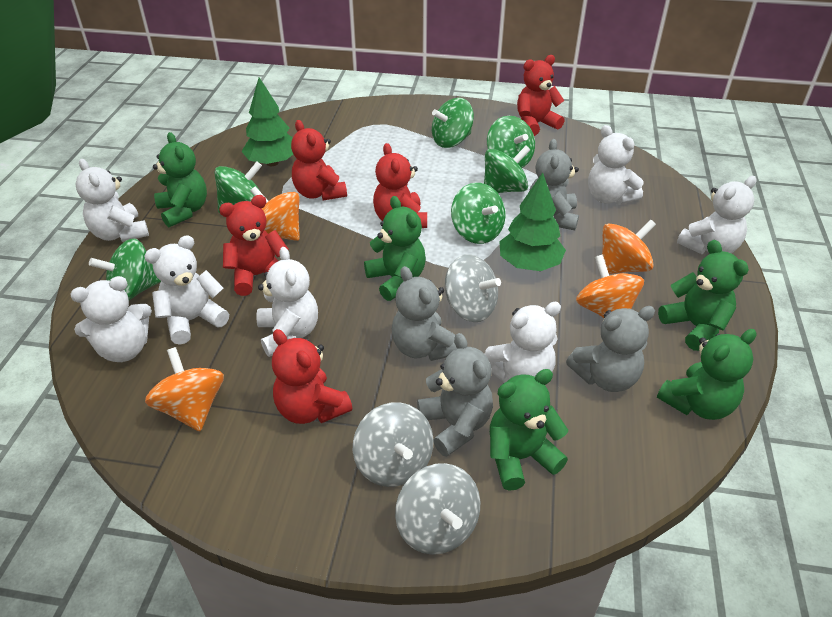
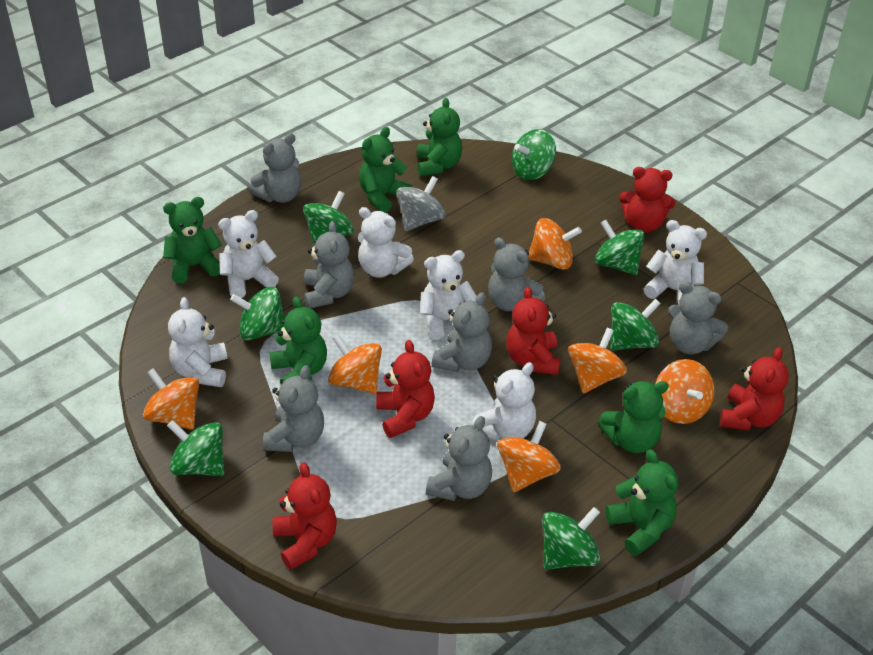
green spinning top: 6 -> 7
green teddy bear: 5 -> 6
green tree: 2 -> 0
grey spinning top: 3 -> 1
grey teddy bear: 4 -> 7
orange spinning top: 4 -> 6
white teddy bear: 7 -> 6

